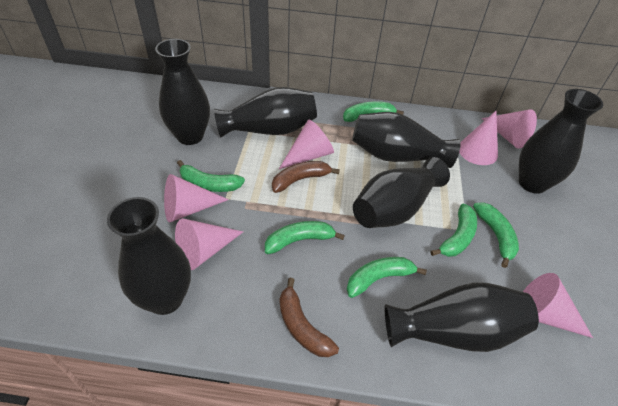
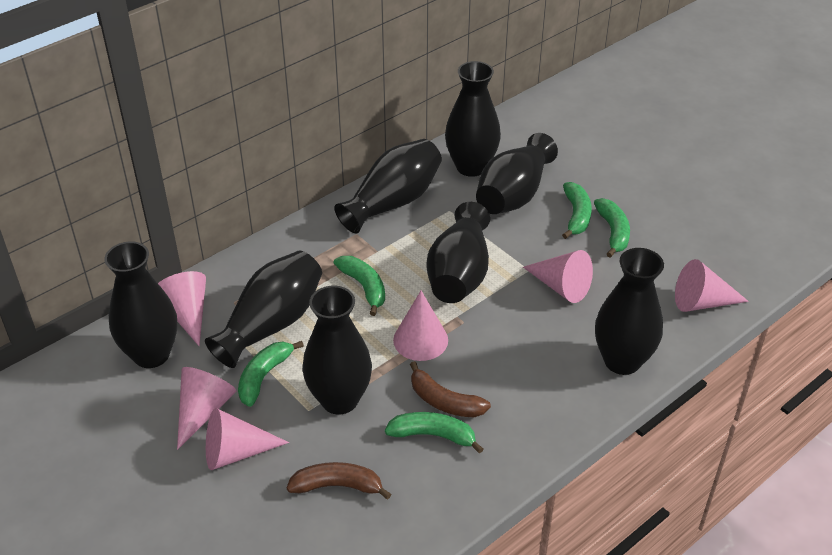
black vase: 7 -> 8
green banana: 6 -> 5

